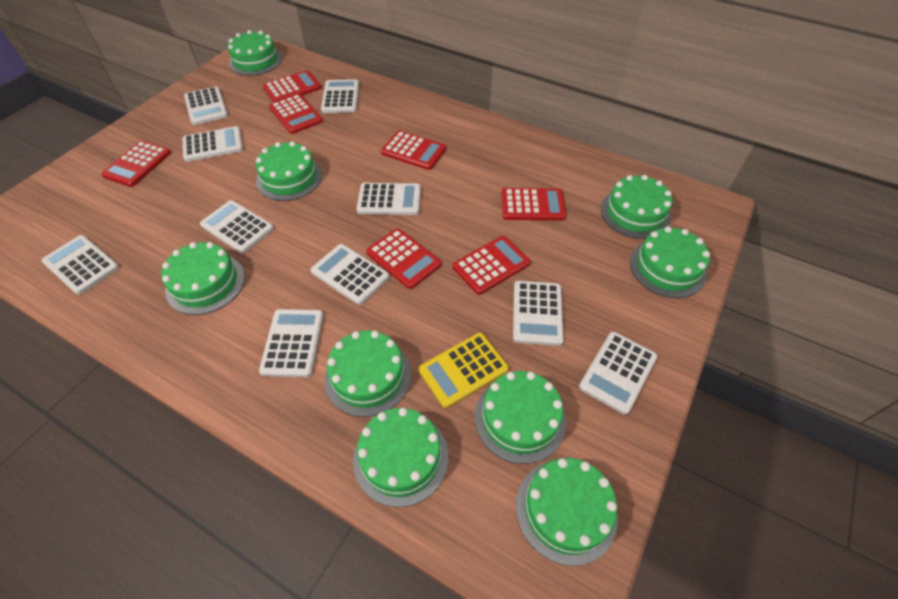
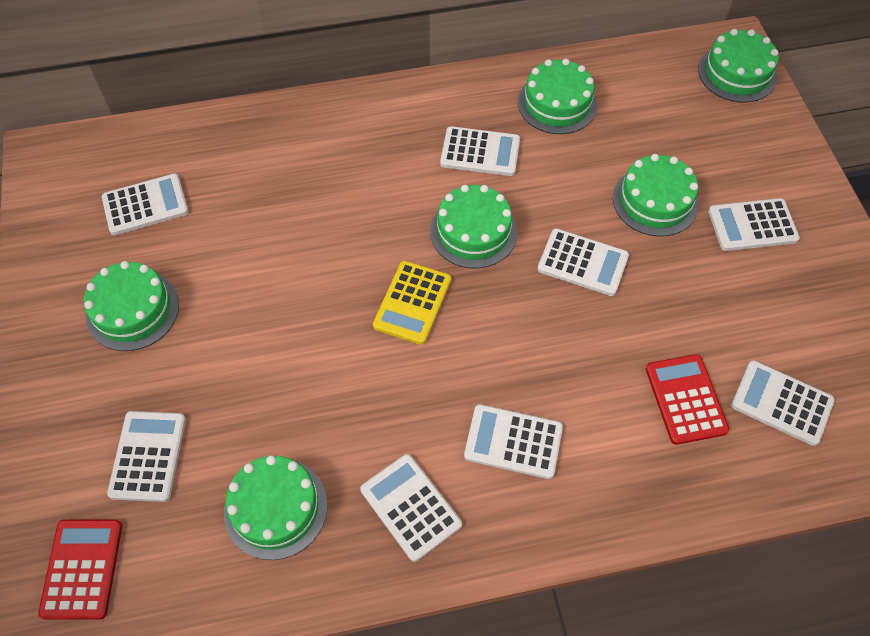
green cake: 9 -> 6
red calculator: 7 -> 2
white calculator: 10 -> 8

